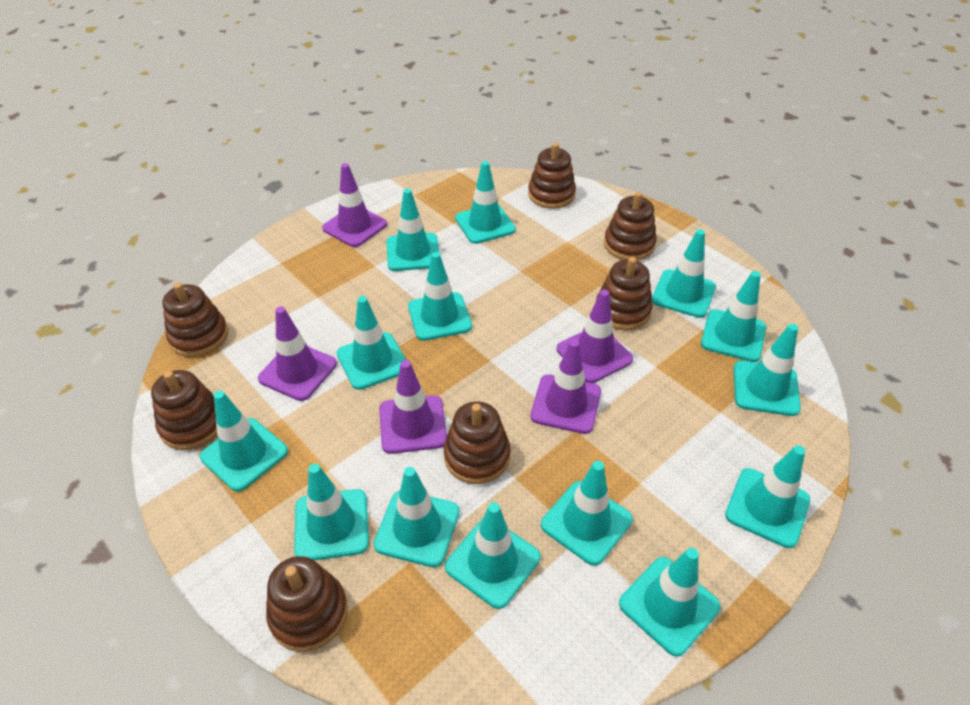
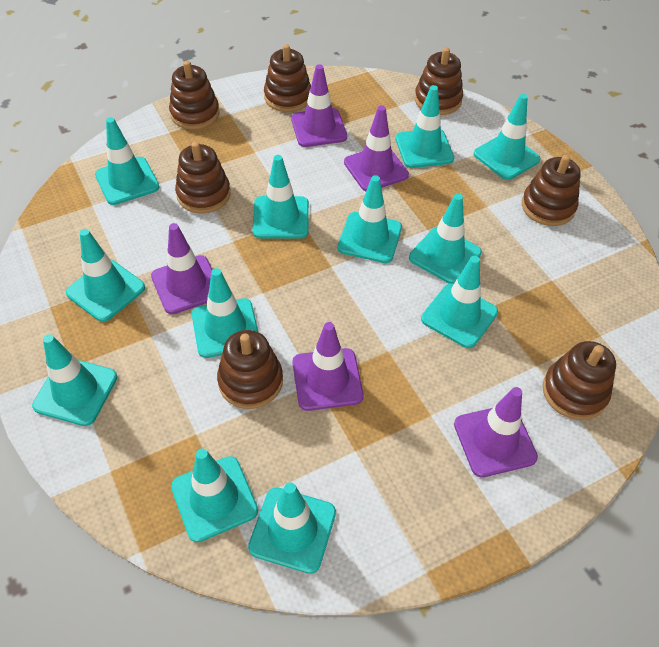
turquoise traffic cone: 14 -> 12

